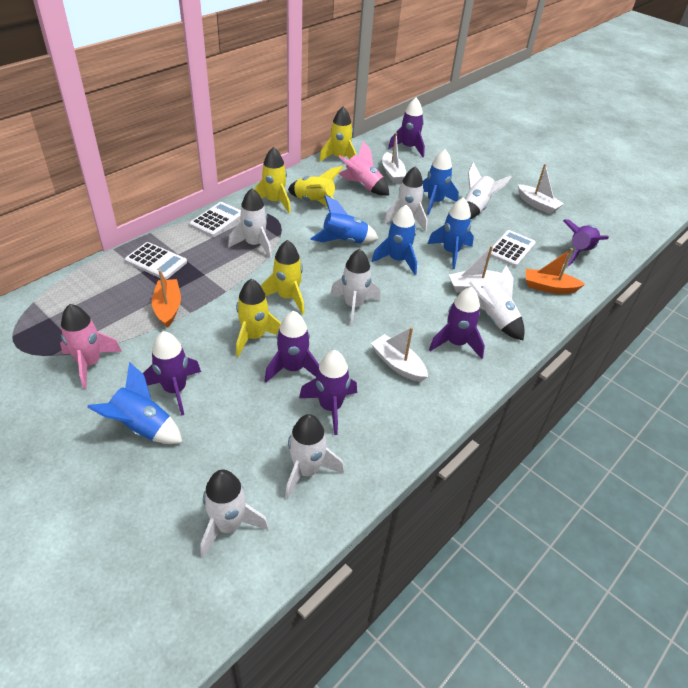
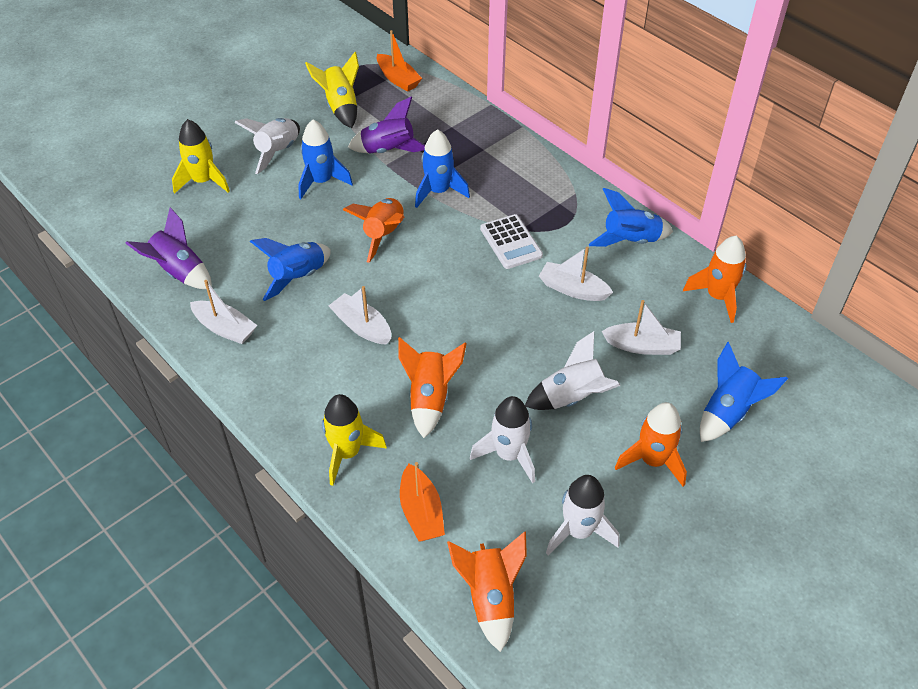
orange rocket: 0 -> 5
pink rocket: 2 -> 0
purple rocket: 6 -> 2
white calculator: 3 -> 1
white rocket: 7 -> 4
yellow rocket: 5 -> 3

